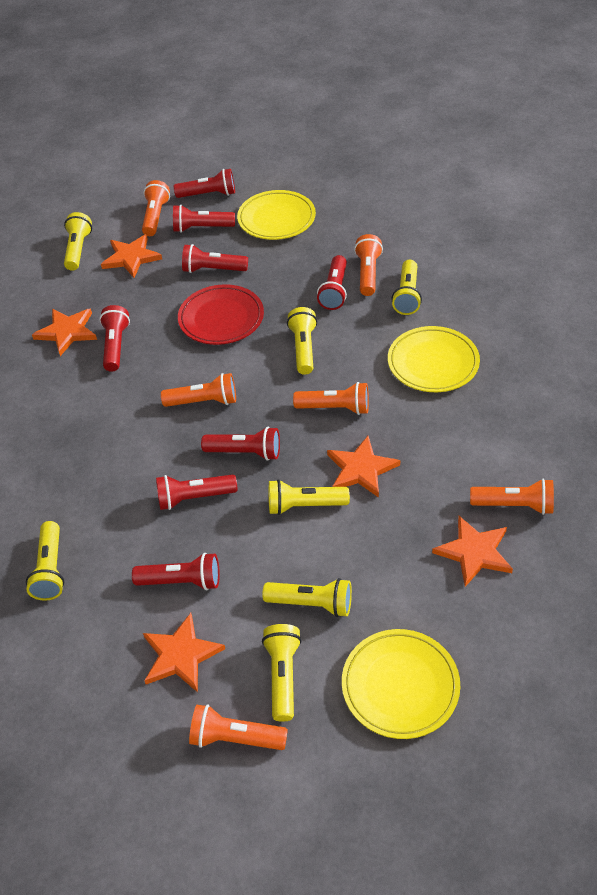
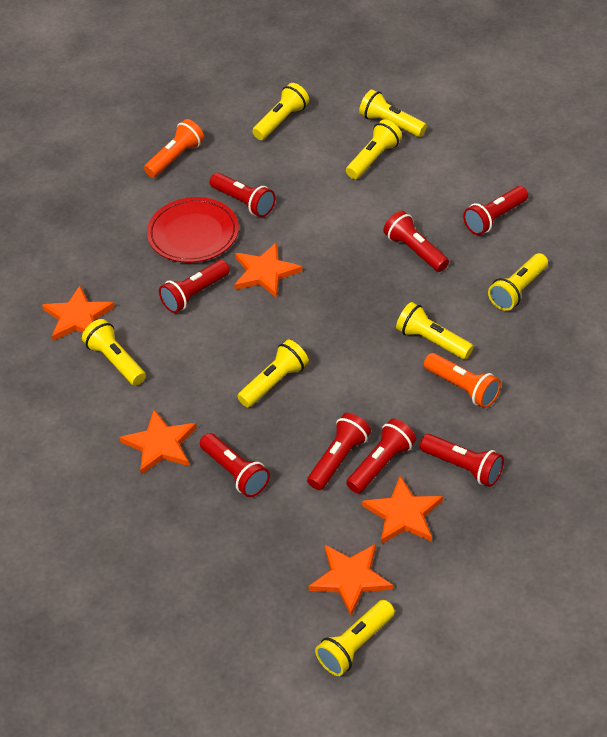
orange flashlight: 6 -> 2
yellow flashlight: 7 -> 8
yellow plate: 3 -> 0

